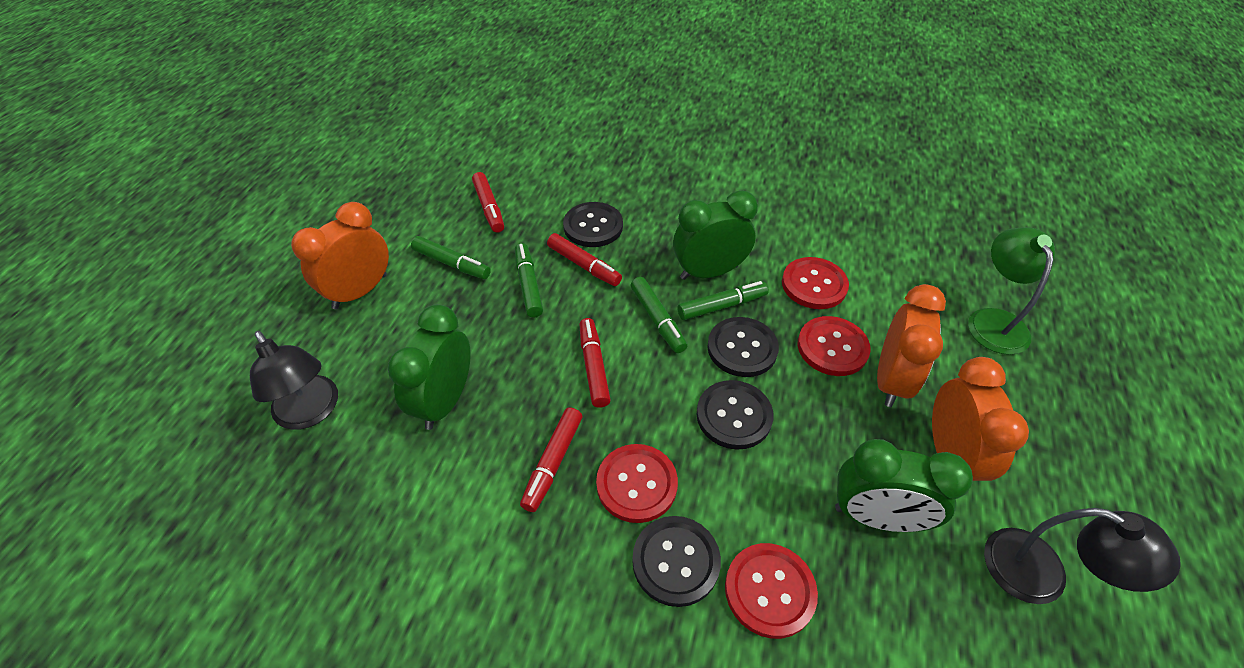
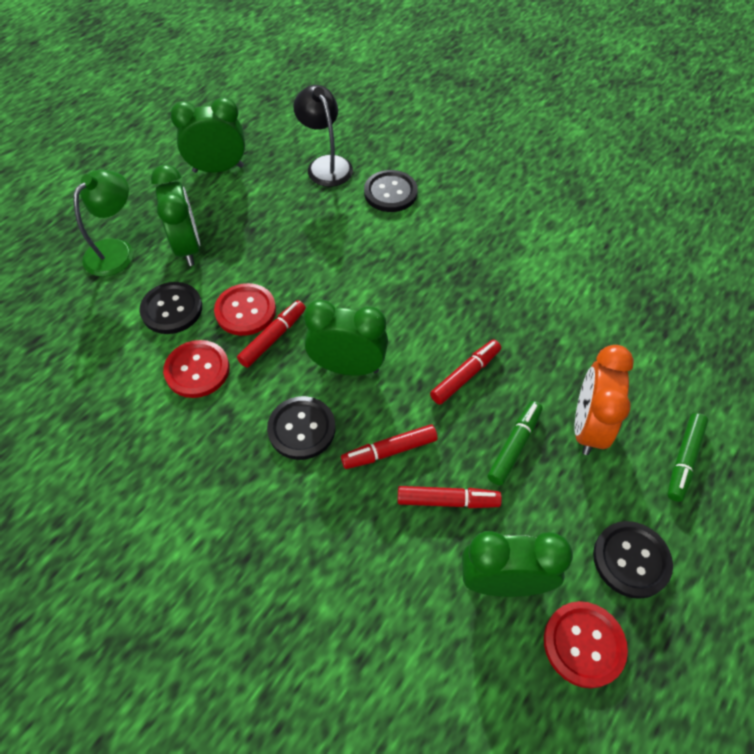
black lamp: 2 -> 1
green clock: 3 -> 4
green marker: 4 -> 2
orange clock: 3 -> 1
red button: 4 -> 3

